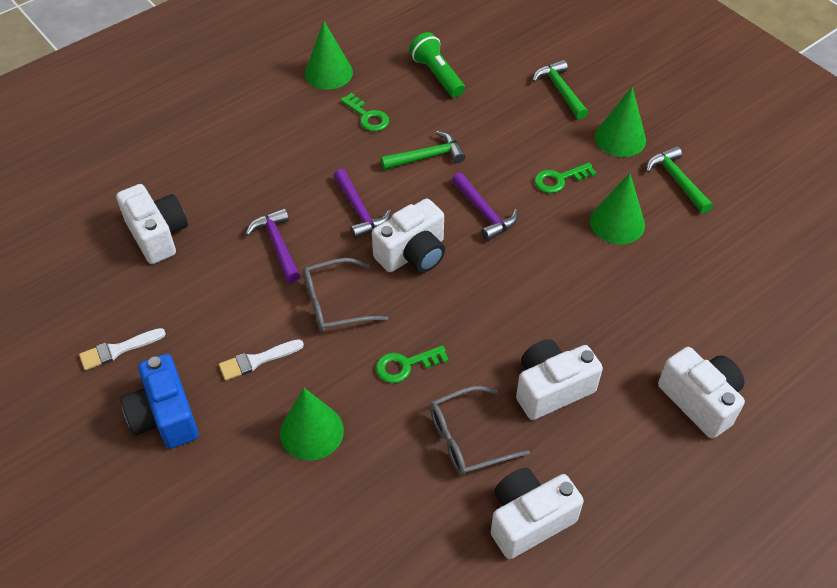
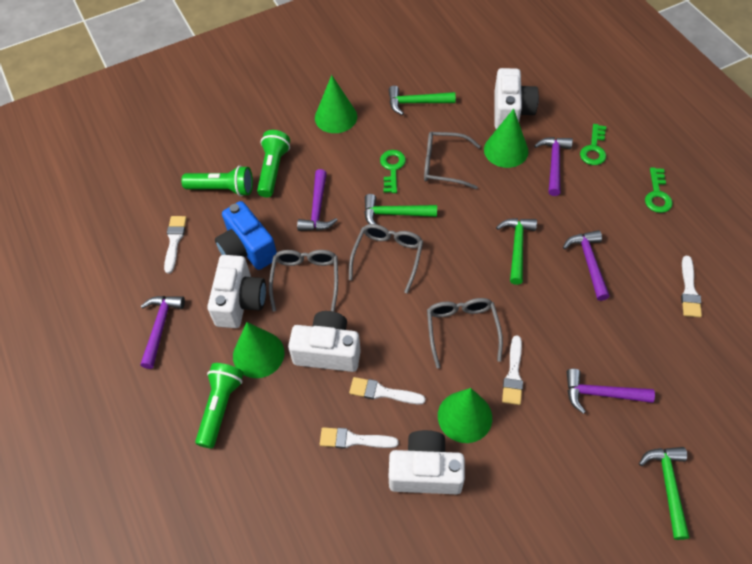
green flashlight: 1 -> 3
green hammer: 3 -> 4
grey glasses: 2 -> 4
purple hammer: 3 -> 5
white brush: 2 -> 5
white camera: 5 -> 4

